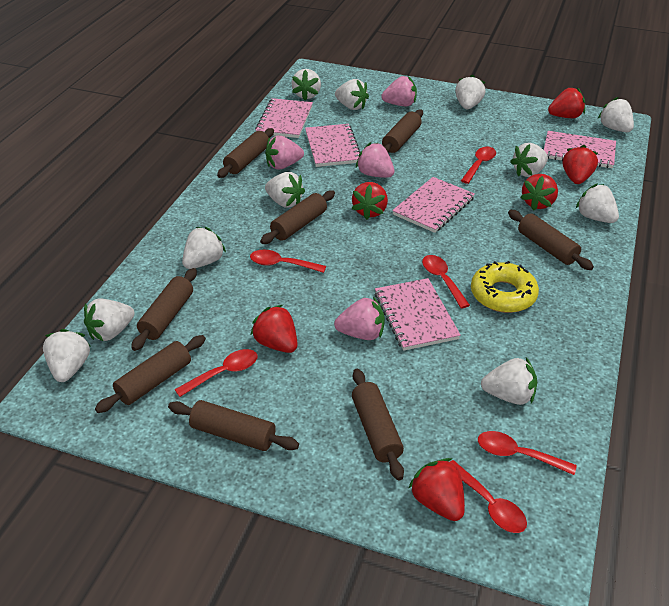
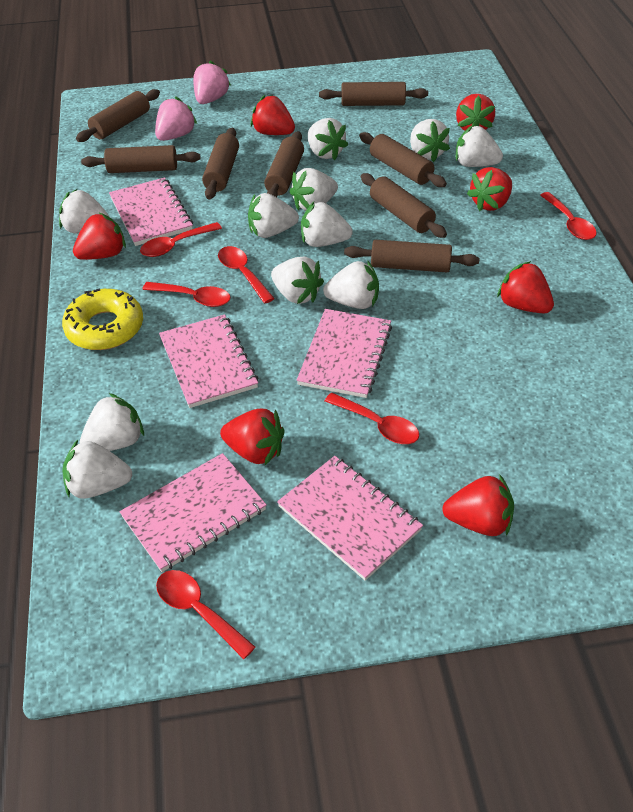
pink strawberry: 4 -> 2
red strawberry: 6 -> 7

